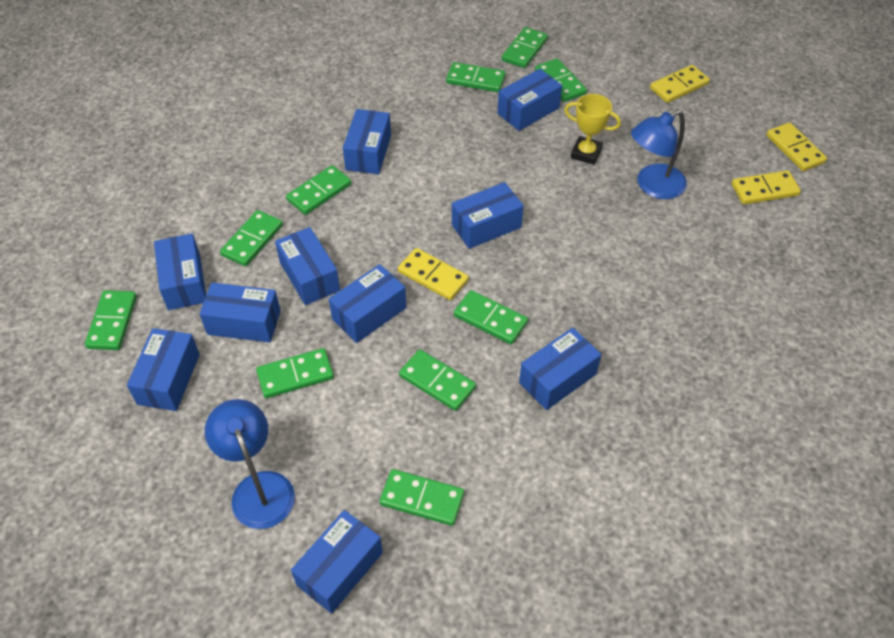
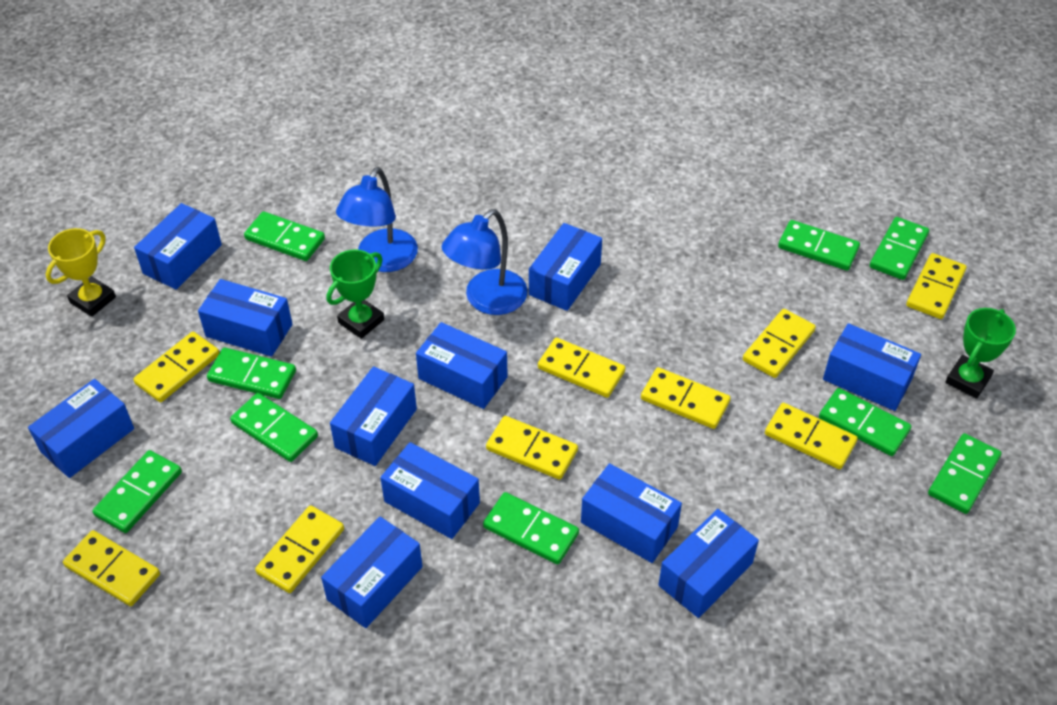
blue box: 10 -> 11
green domino: 10 -> 9
green trophy: 0 -> 2
yellow domino: 4 -> 9

